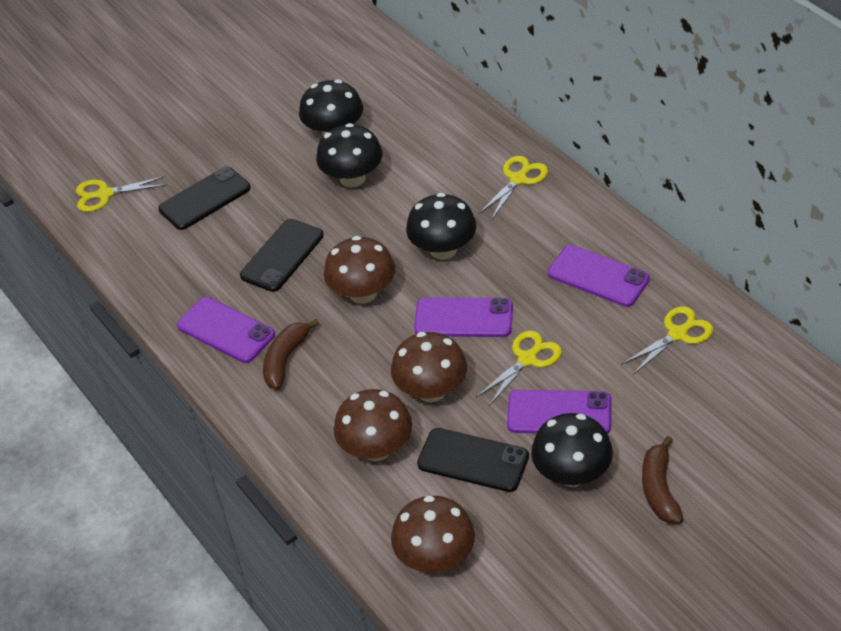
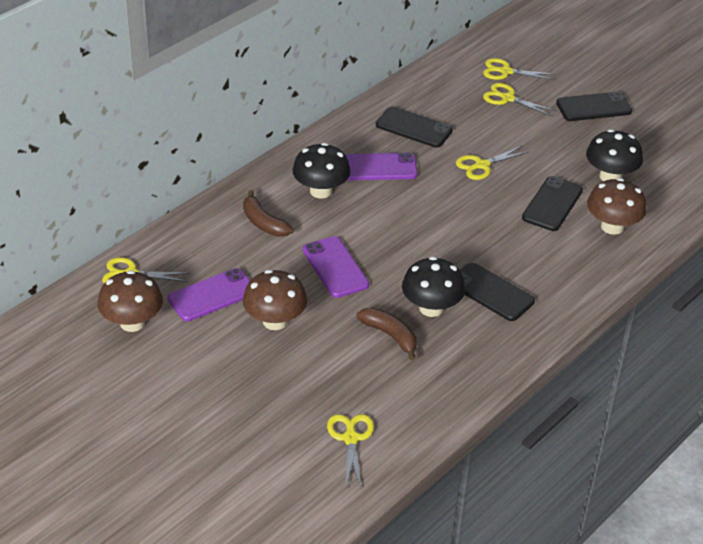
black mushroom: 4 -> 3
black phone: 3 -> 4
brown mushroom: 4 -> 3
purple phone: 4 -> 3
yellow scissors: 4 -> 5

